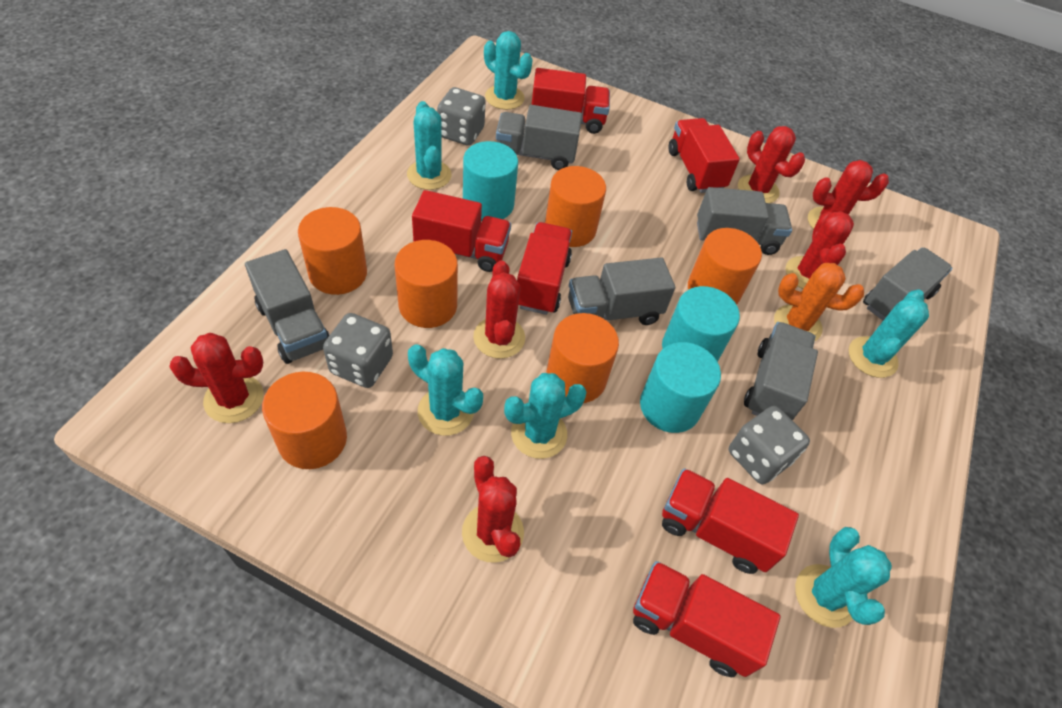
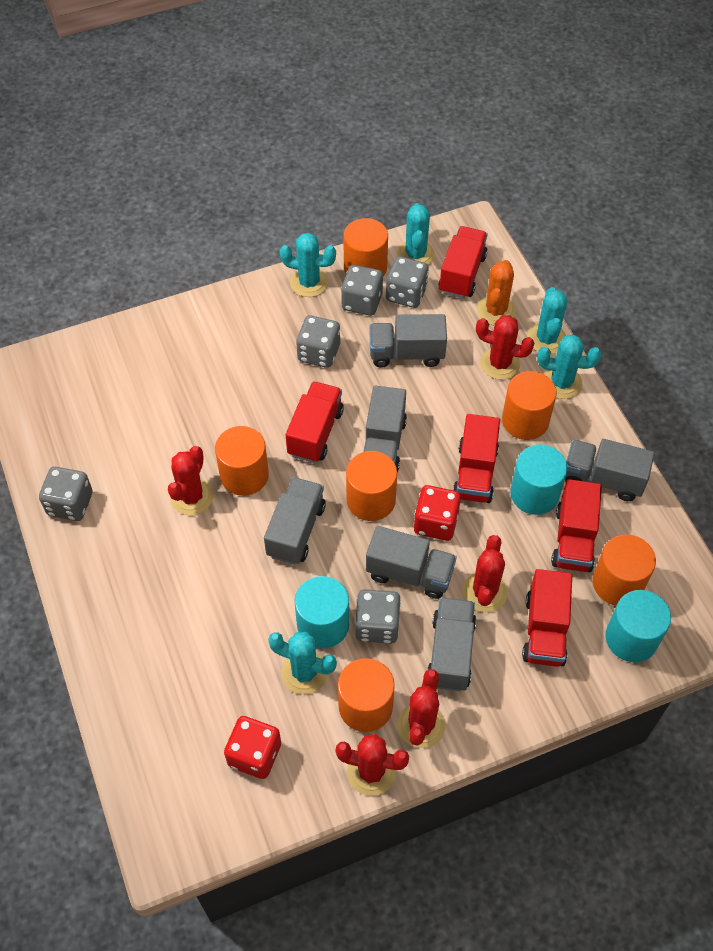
grey dice: 3 -> 5
red cactus: 6 -> 5
red dice: 0 -> 2
red truck: 6 -> 5
turquoise cactus: 6 -> 5

